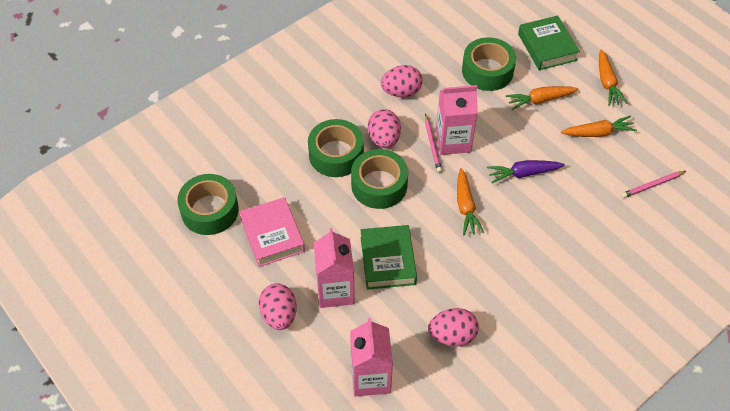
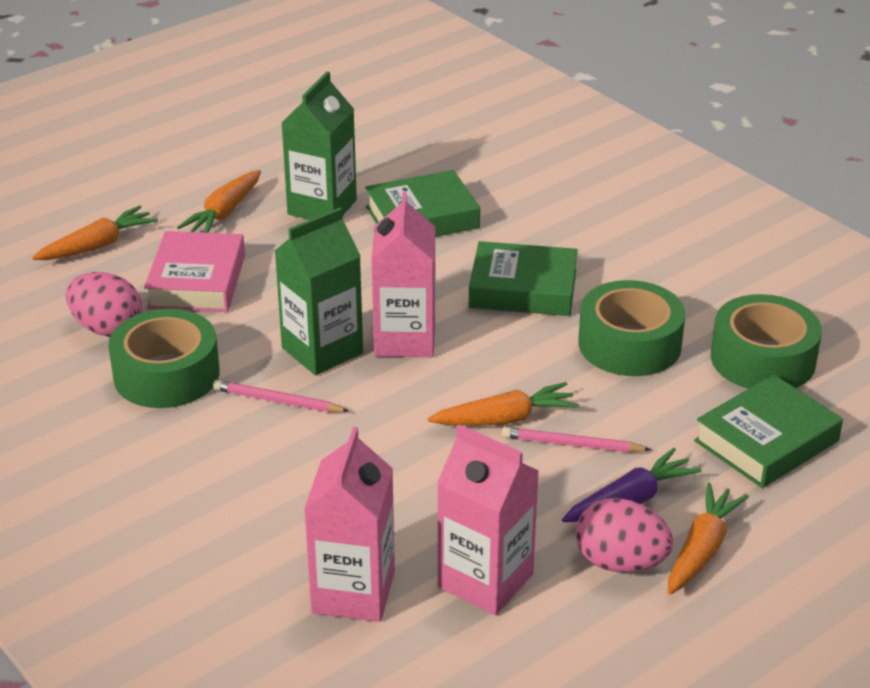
green book: 2 -> 3
green carton: 0 -> 2
green tape: 4 -> 3
pink egg: 4 -> 2

